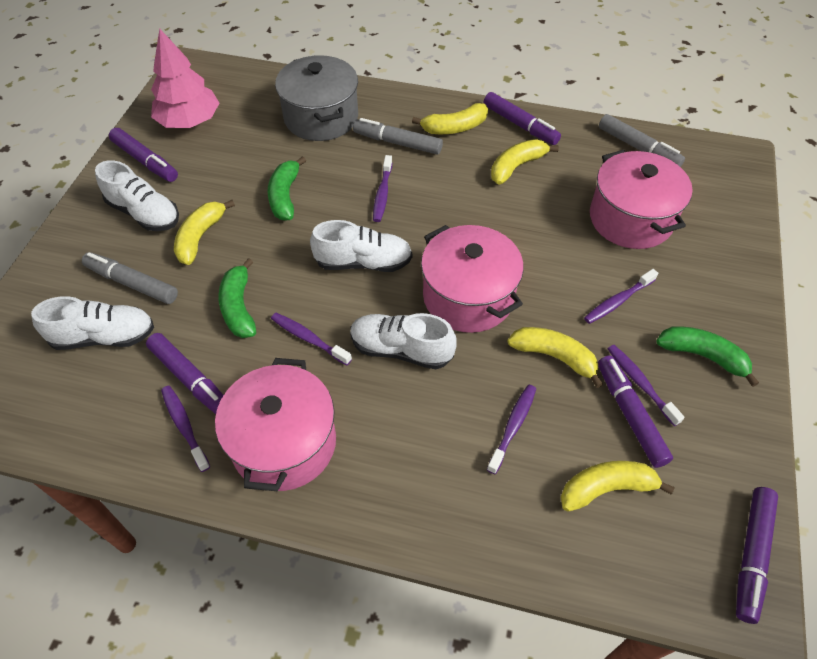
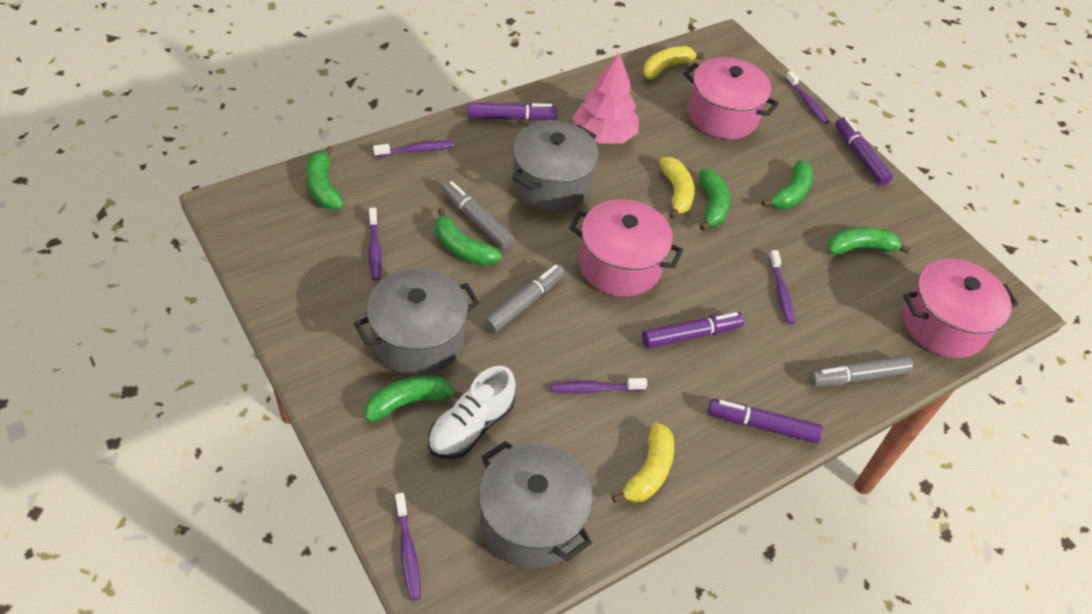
green banana: 3 -> 6
grey pot: 1 -> 3
purple marker: 5 -> 4
white shoe: 4 -> 1
yellow banana: 5 -> 3

